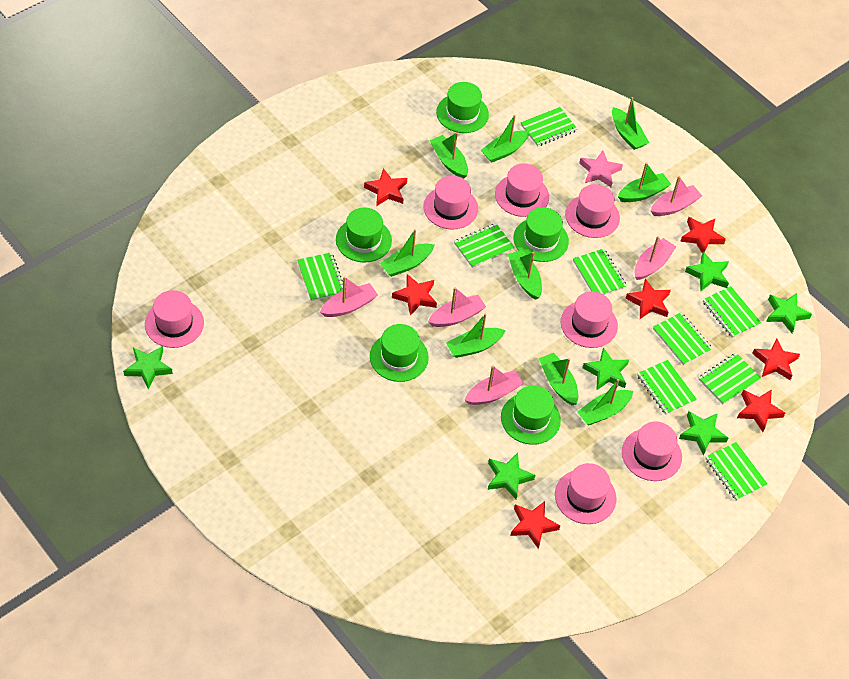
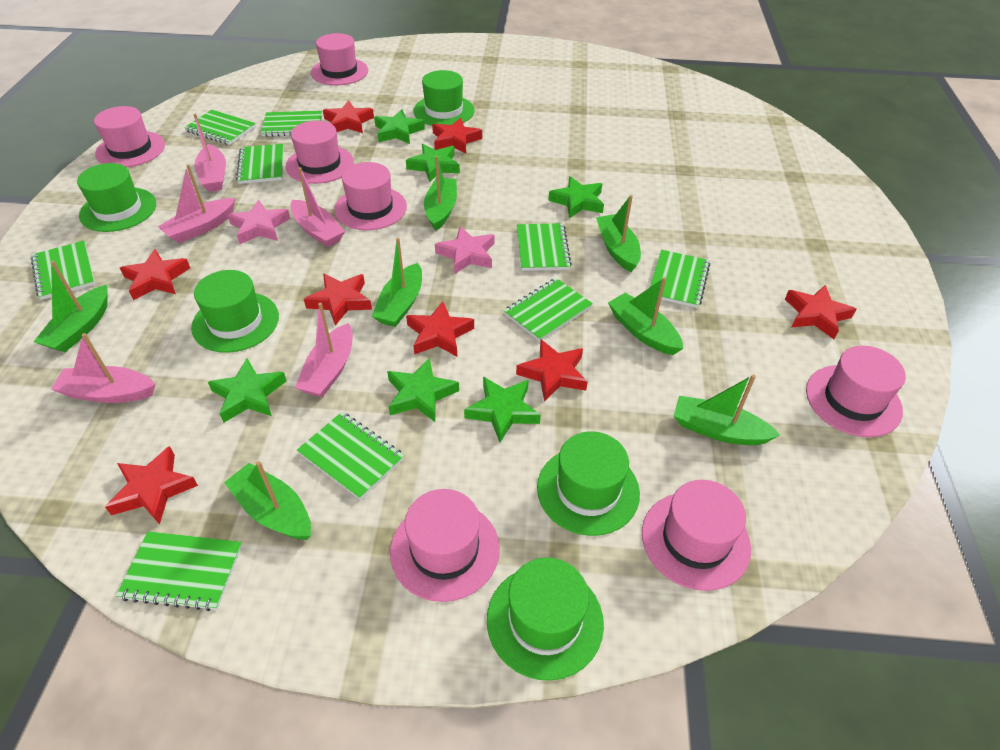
green boat: 9 -> 7
pink star: 1 -> 2
red star: 7 -> 8

